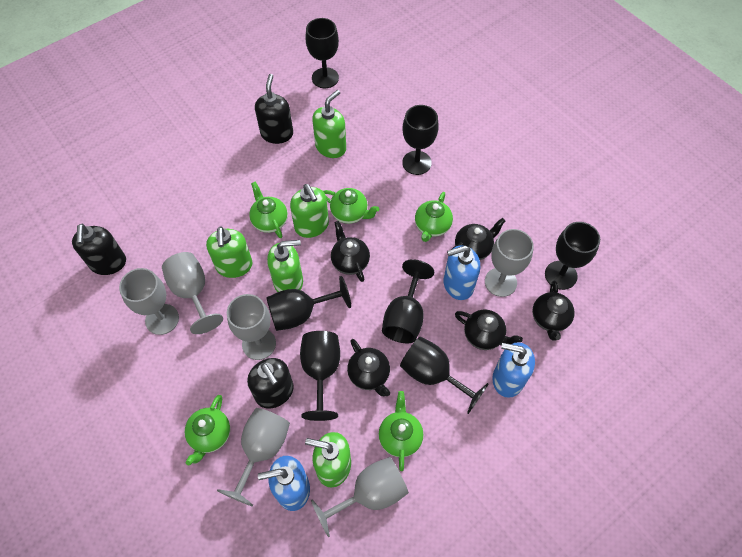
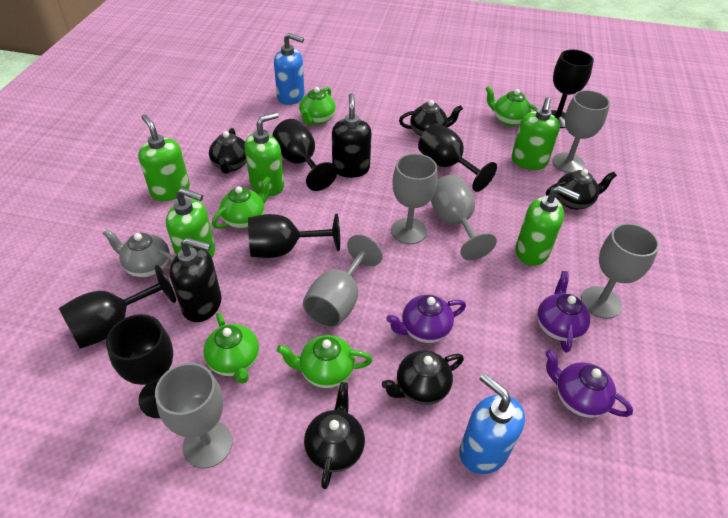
black goblet: 7 -> 6
black soap dispenser: 3 -> 2
blue soap dispenser: 3 -> 2
grey teapot: 0 -> 1
purple teapot: 0 -> 3

